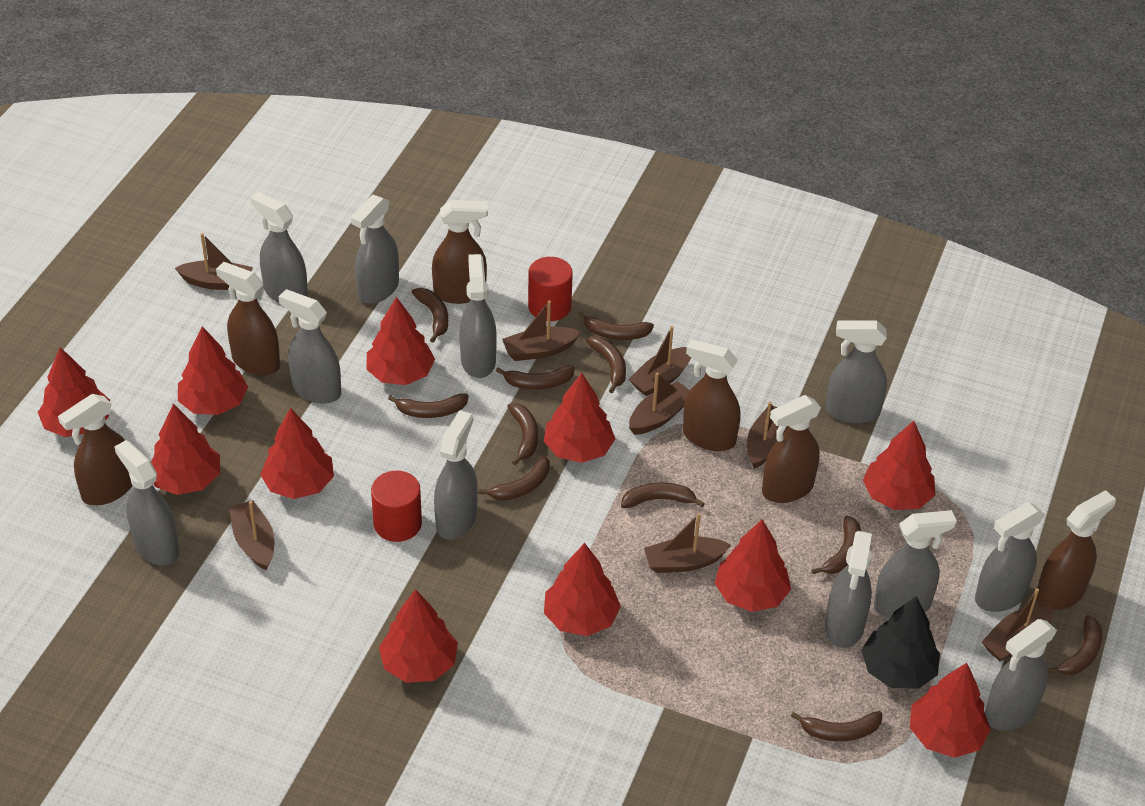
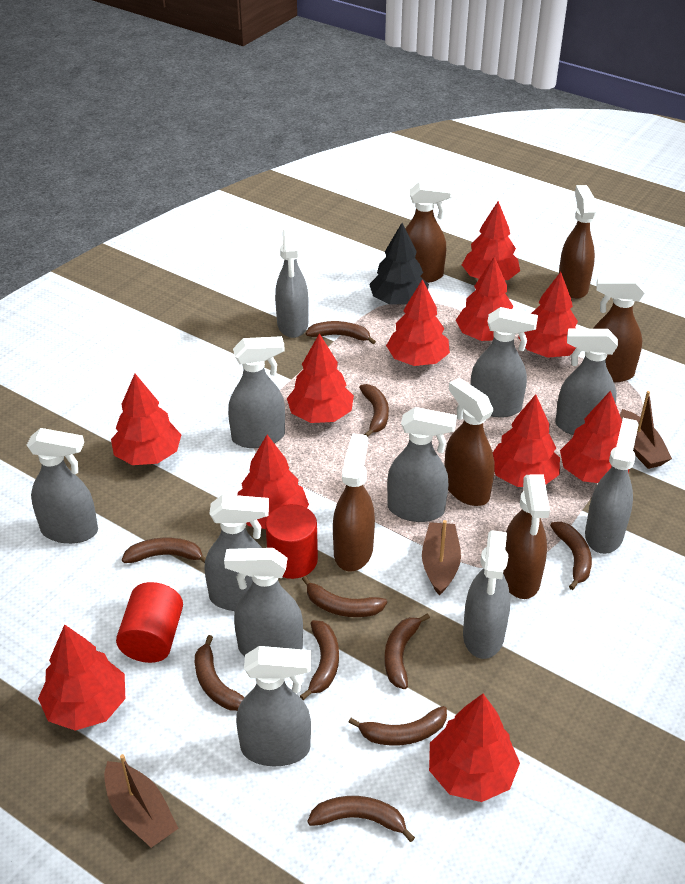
brown banana: 11 -> 10
brown boat: 8 -> 3

